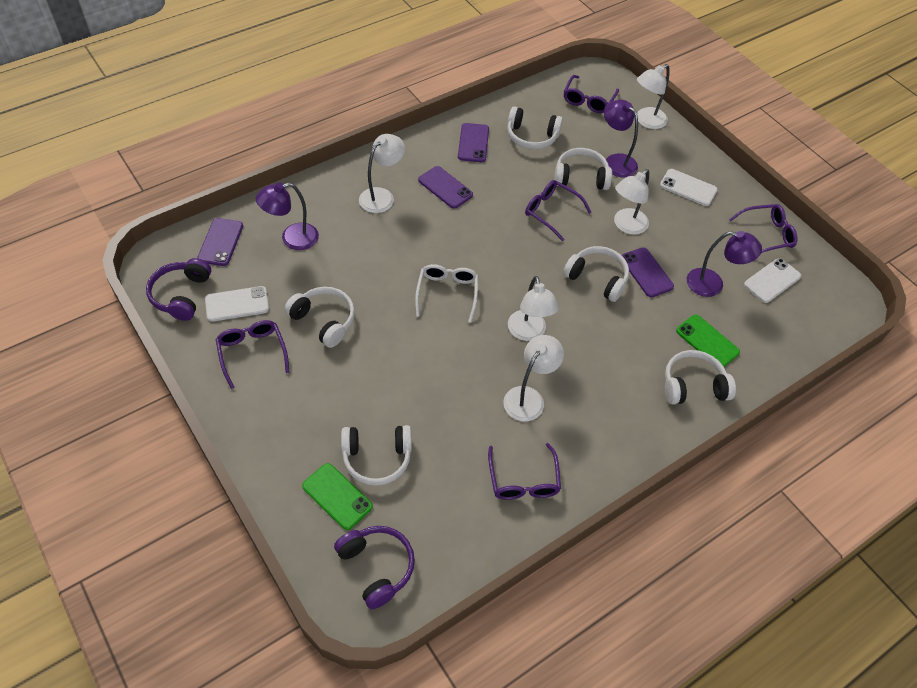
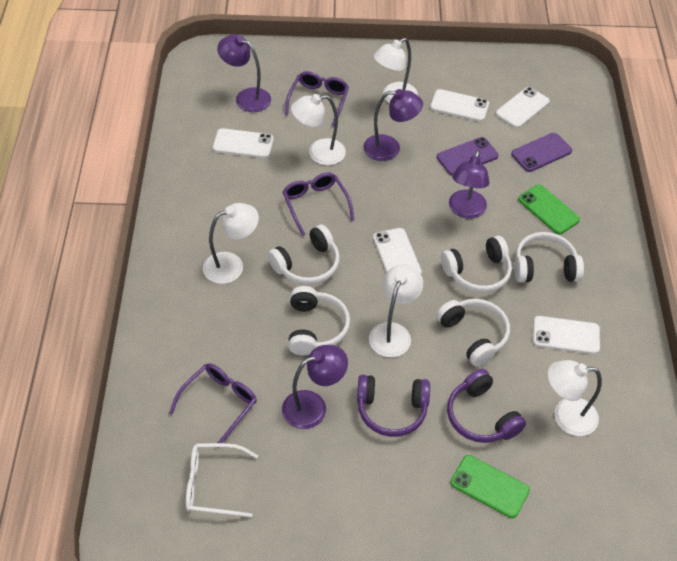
purple glasses: 5 -> 3
purple lamp: 3 -> 4
purple phone: 4 -> 2
white headphones: 6 -> 5
white phone: 3 -> 5

